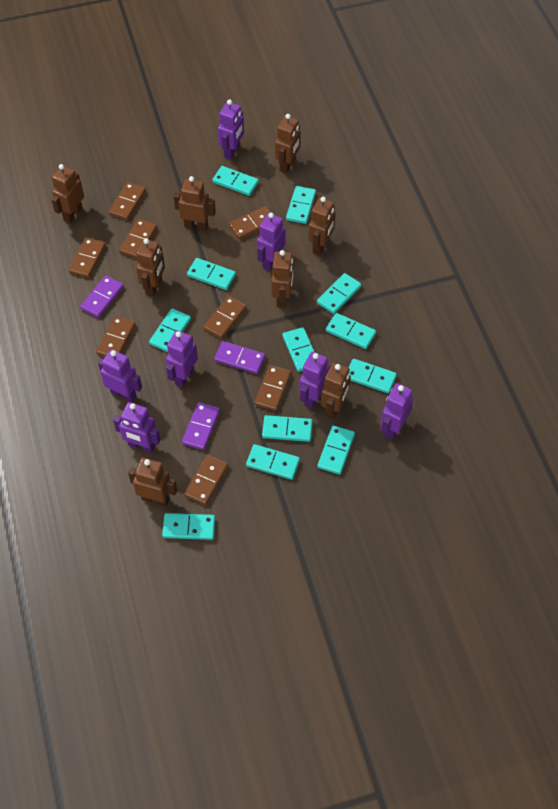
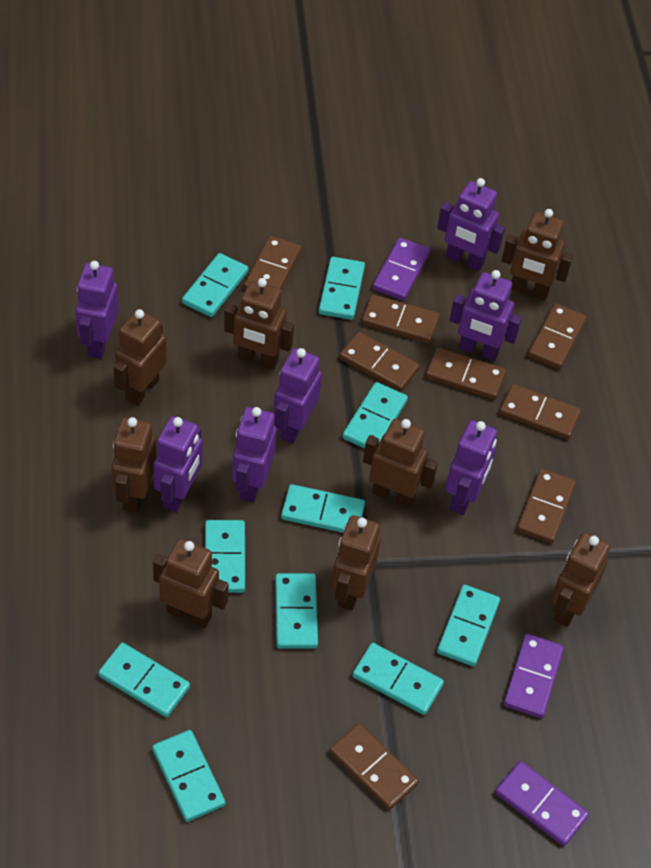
turquoise domino: 12 -> 10

